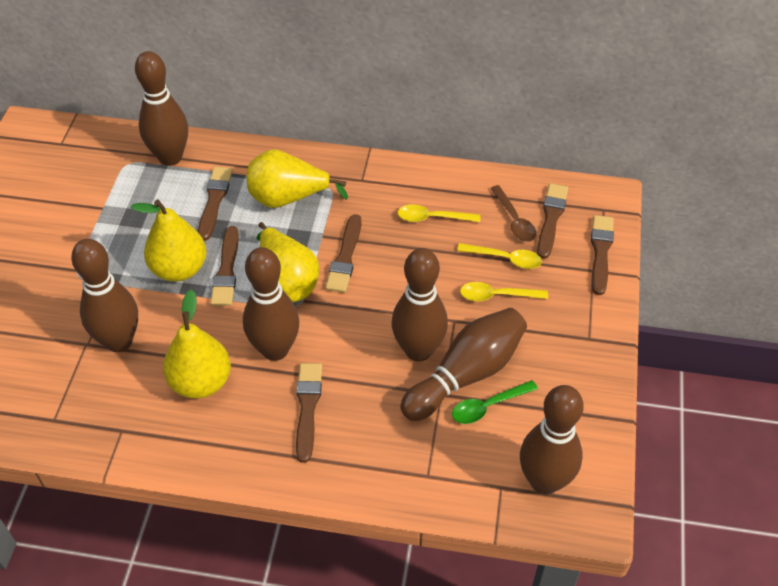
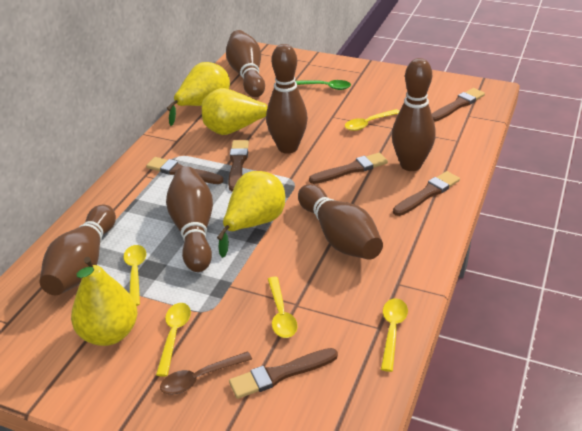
yellow spoon: 3 -> 5

